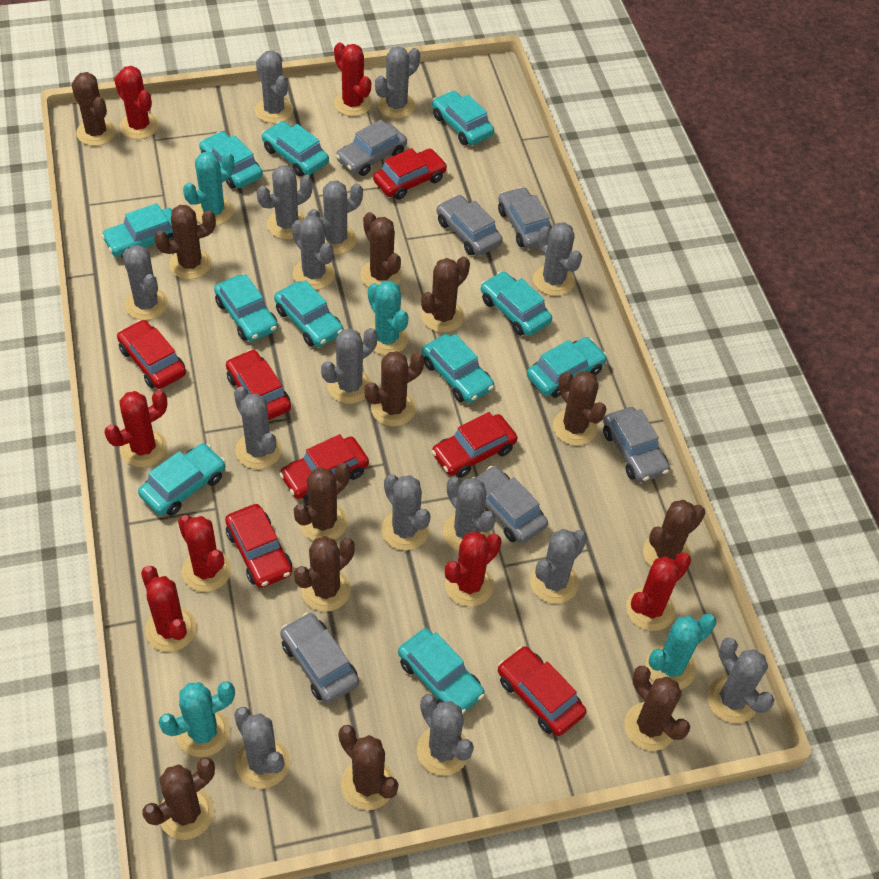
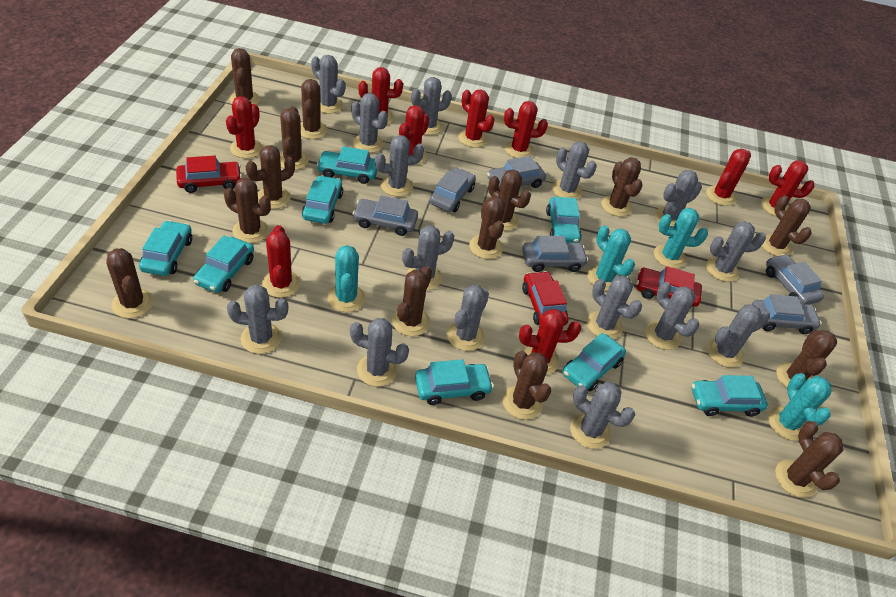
brown cactus: 12 -> 14
red cactus: 7 -> 9
red car: 7 -> 3
turquoise car: 11 -> 8

